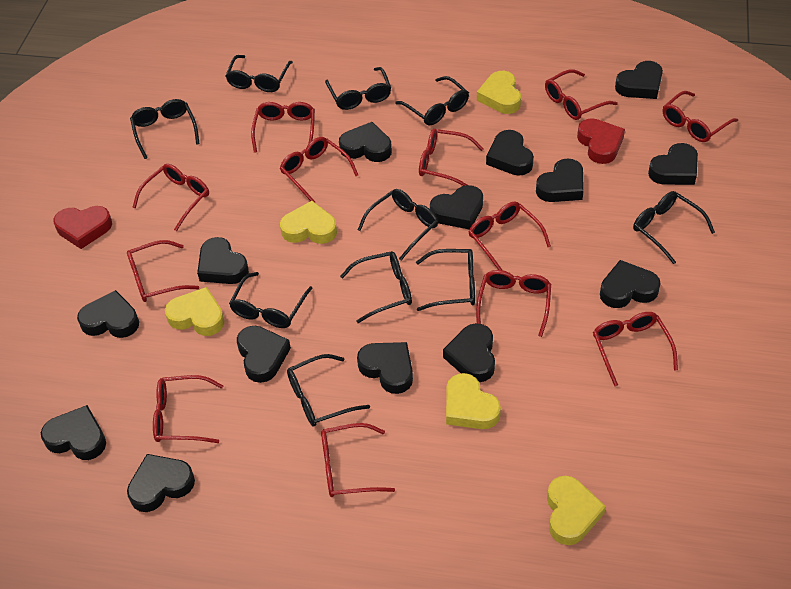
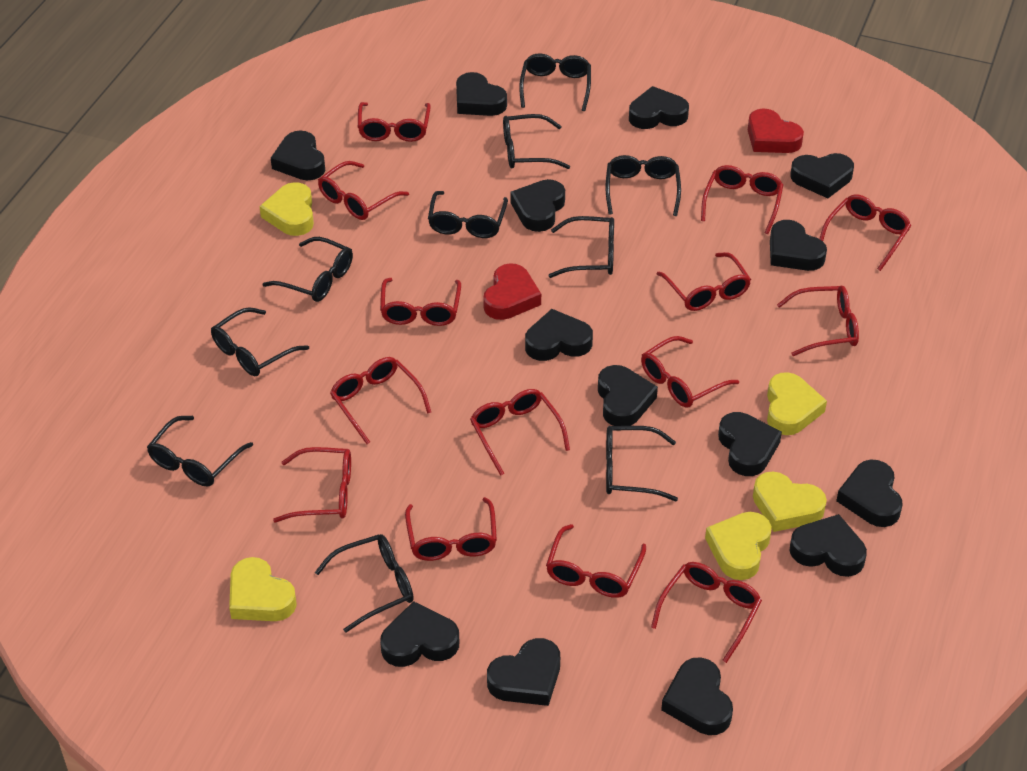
red glasses: 12 -> 14

